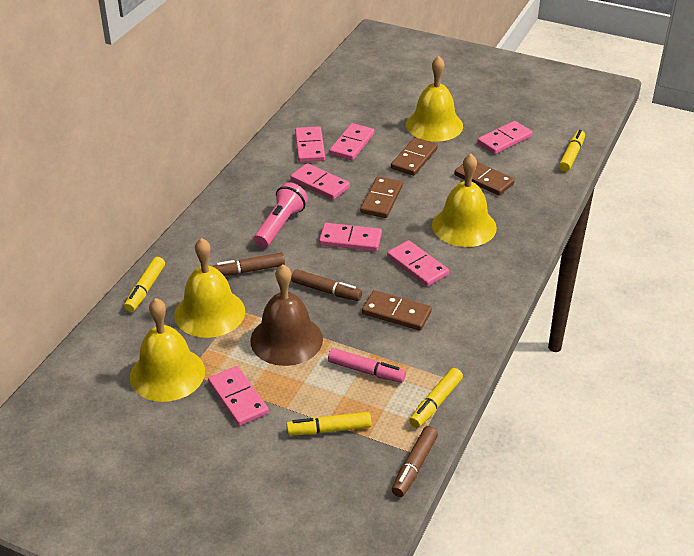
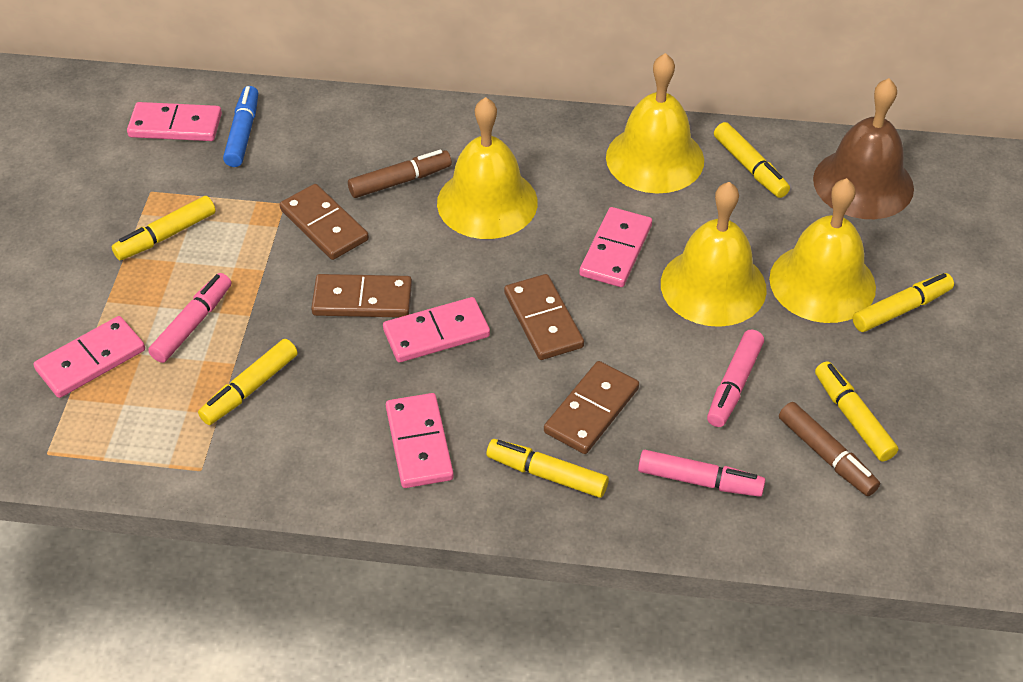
blue marker: 0 -> 1
brown marker: 3 -> 2
pink domino: 7 -> 5
pink flashlight: 1 -> 0
pink marker: 1 -> 3
yellow marker: 4 -> 6

